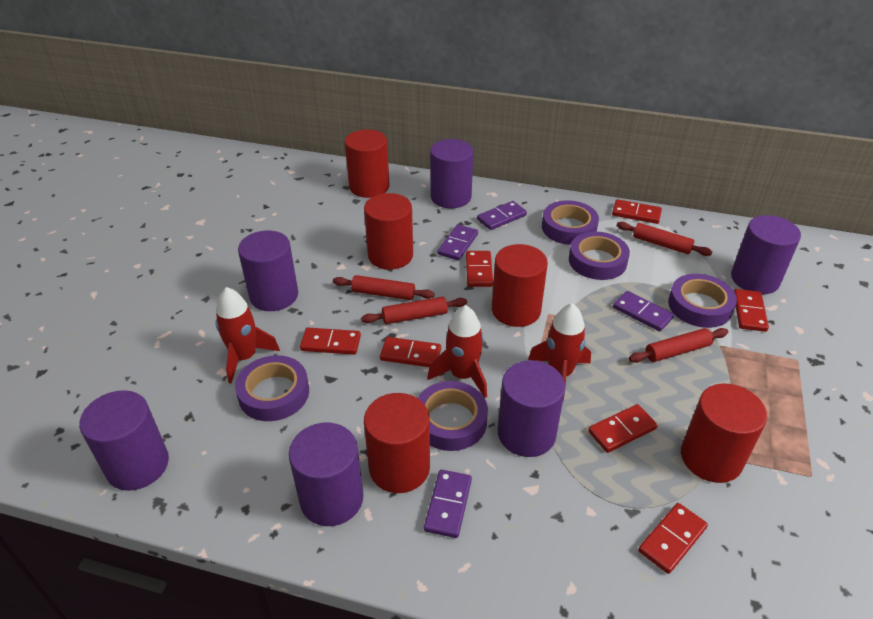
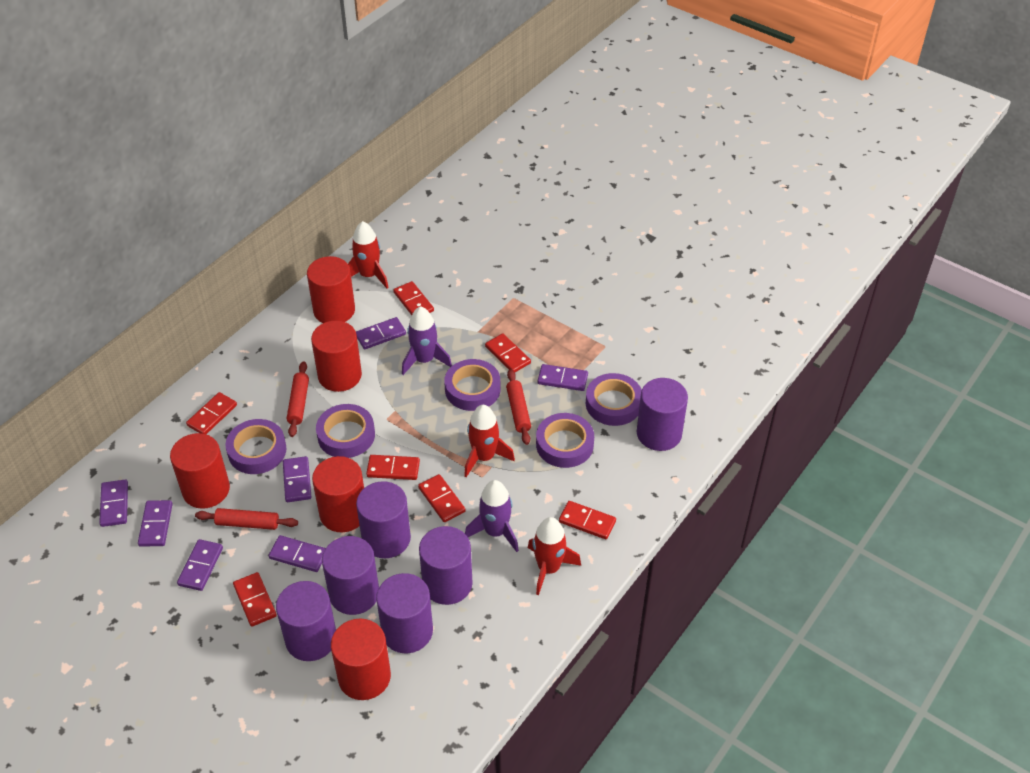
purple domino: 4 -> 7
purple rocket: 0 -> 2
red rolling pin: 4 -> 3

